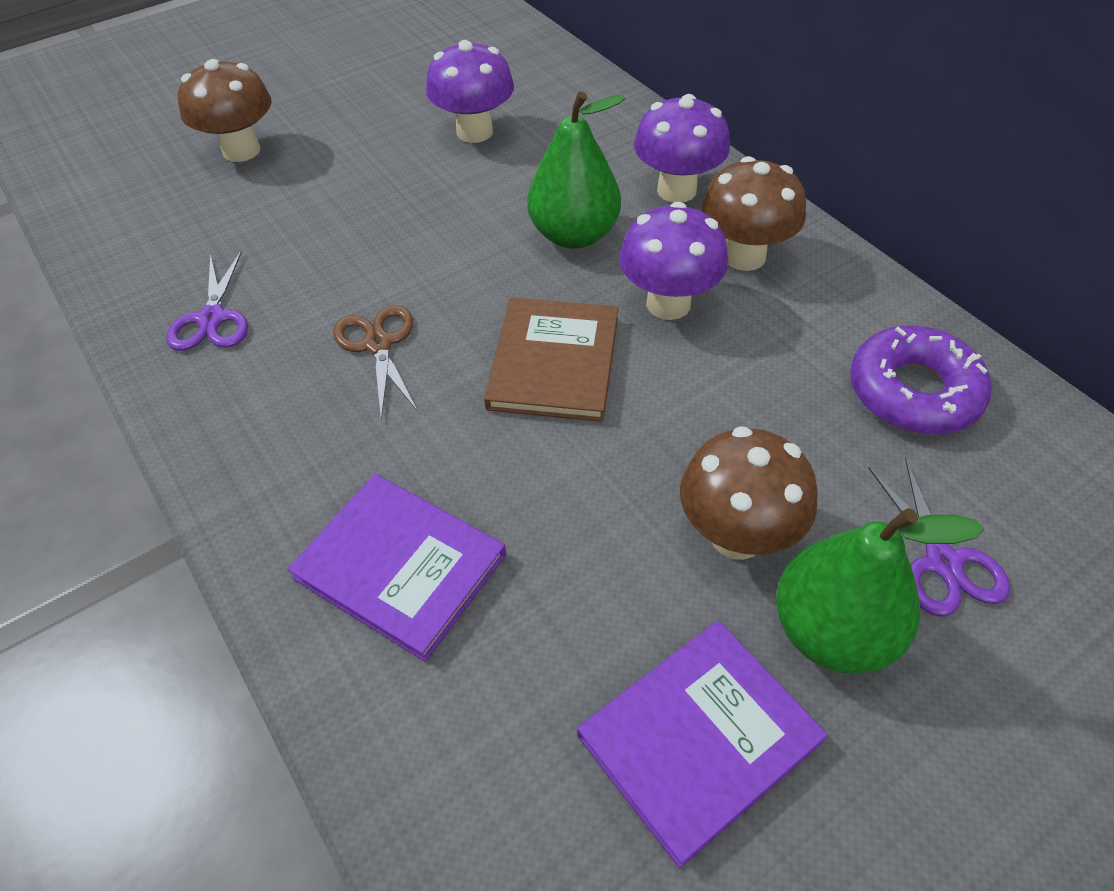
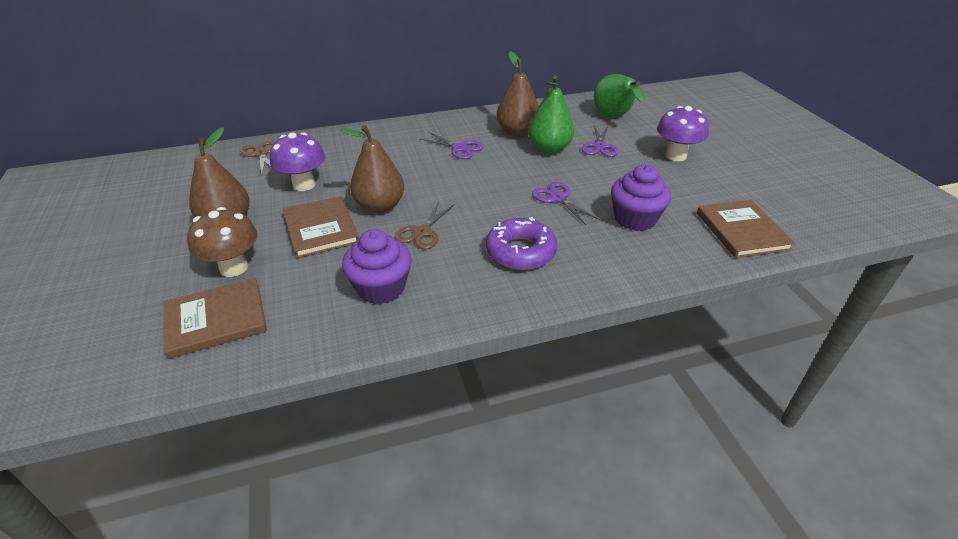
brown book: 1 -> 3
brown mushroom: 3 -> 1
brown pear: 0 -> 3
brown scissors: 1 -> 2
purple book: 2 -> 0
purple cupcake: 0 -> 2
purple mushroom: 3 -> 2
purple scissors: 2 -> 3

